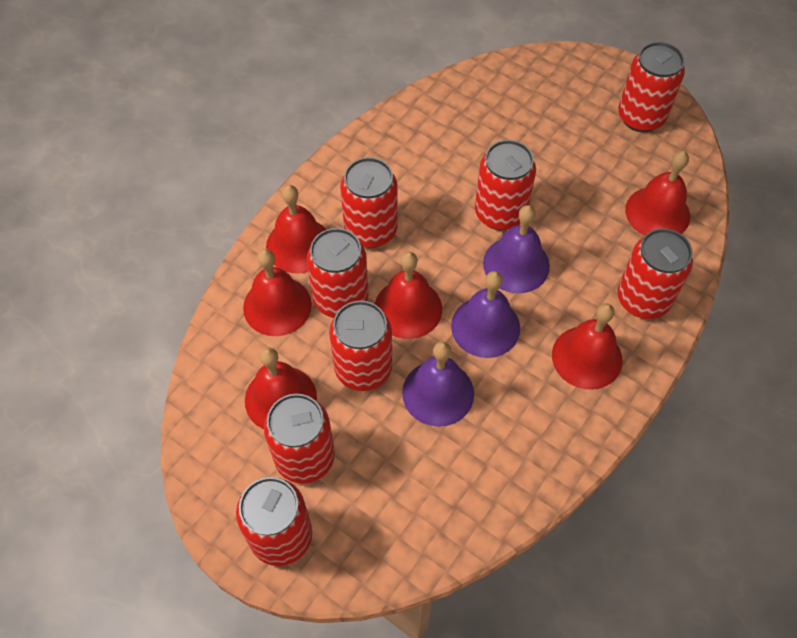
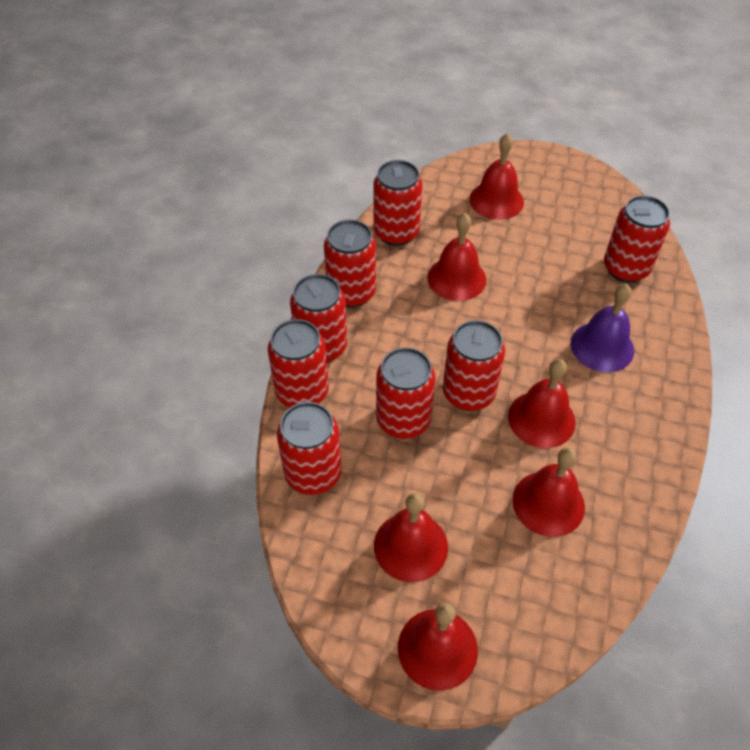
purple bell: 3 -> 1

